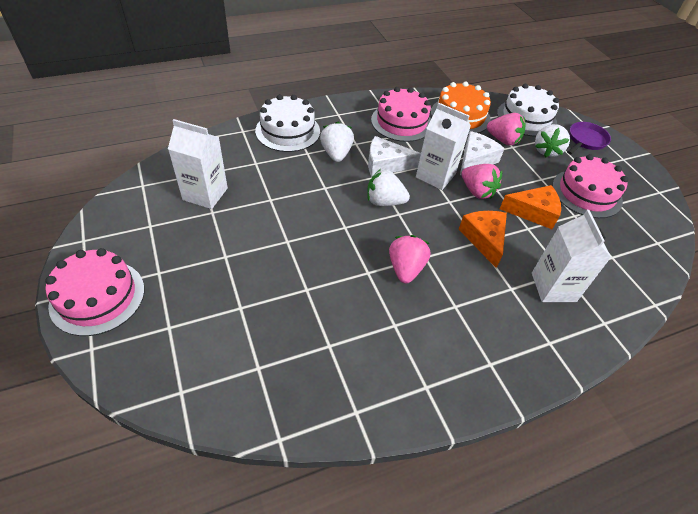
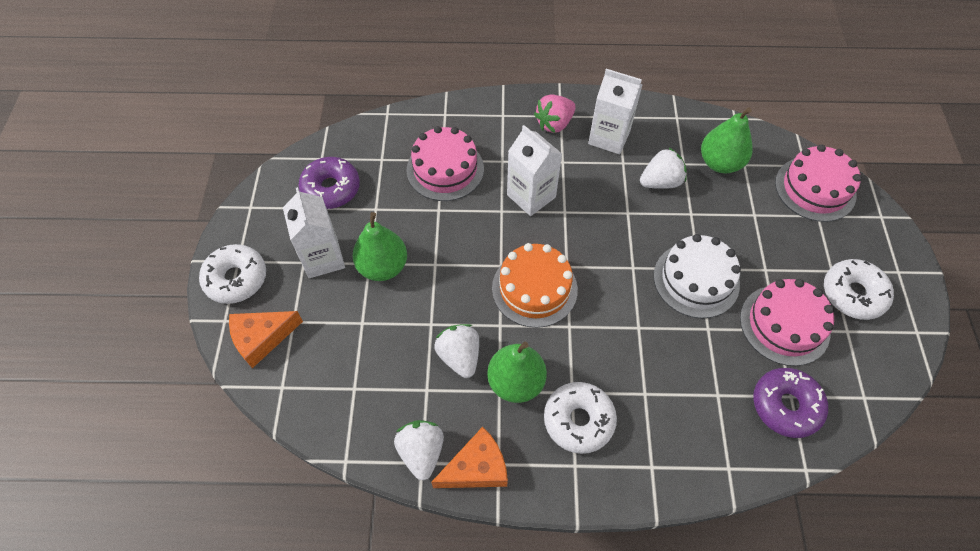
green pear: 0 -> 3
pink strawberry: 3 -> 1
purple donut: 0 -> 2
purple pan: 1 -> 0
white cake: 2 -> 1
white cheese: 2 -> 0
white donut: 0 -> 3

